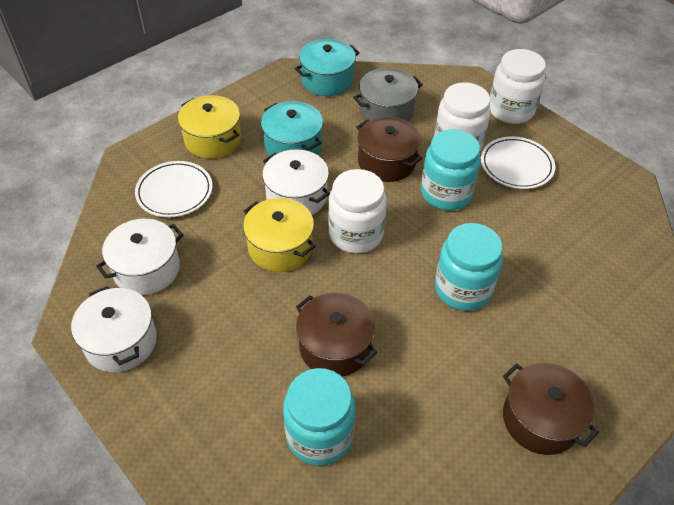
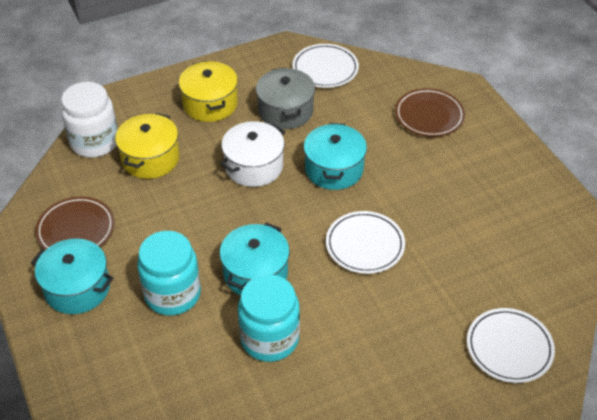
brown plate: 0 -> 2
brown pot: 3 -> 0
turquoise jar: 3 -> 2
turquoise pot: 2 -> 3
white jar: 3 -> 1
white plate: 2 -> 3
white pot: 3 -> 1

